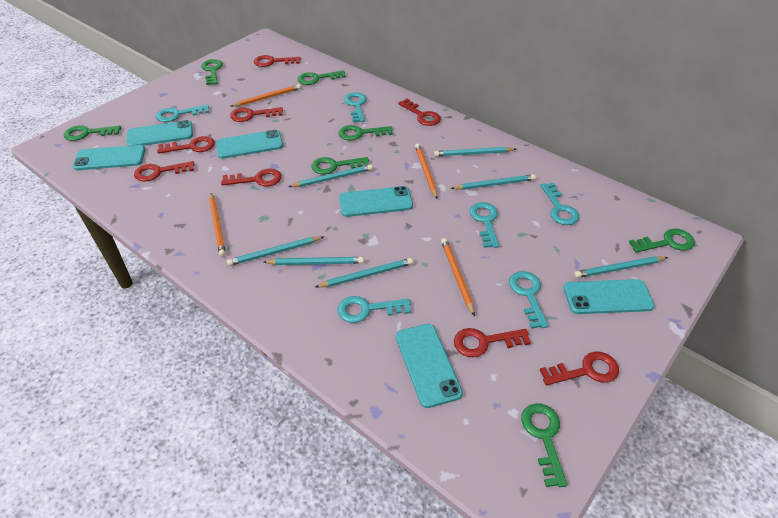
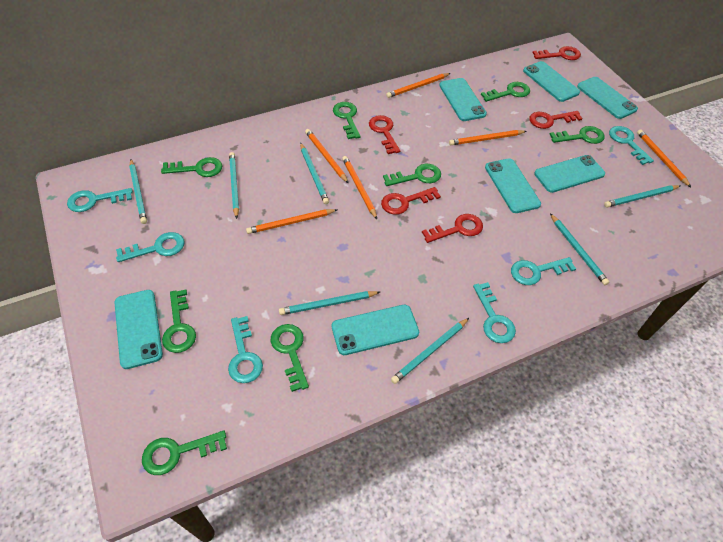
green key: 7 -> 8
orange pencil: 4 -> 6
red key: 8 -> 5
turquoise phone: 6 -> 7

